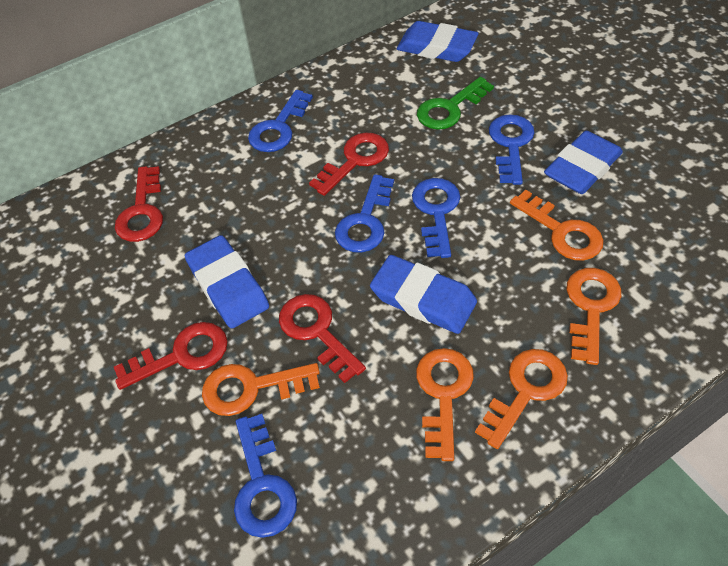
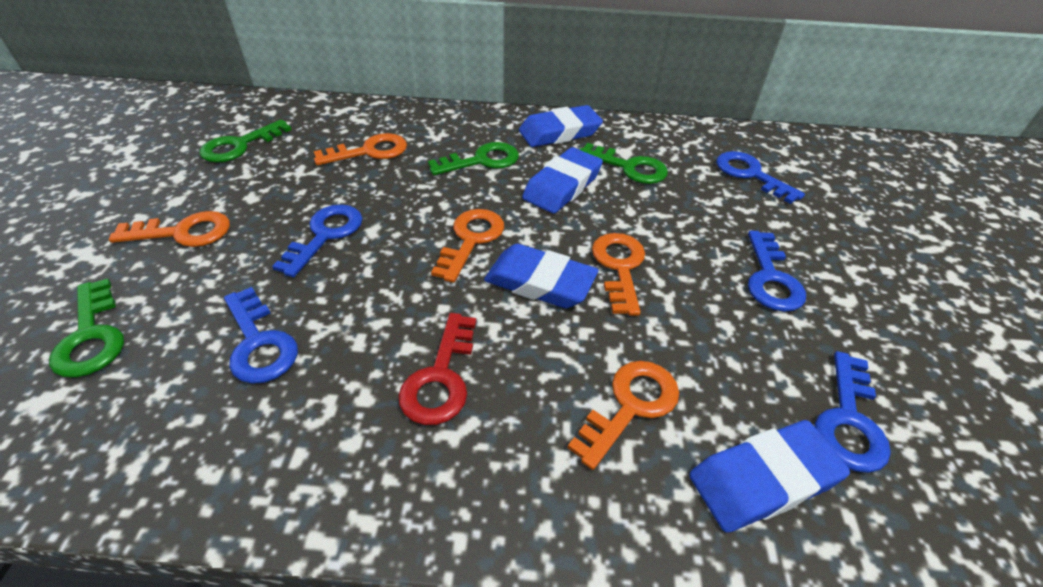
green key: 1 -> 4
red key: 4 -> 1

